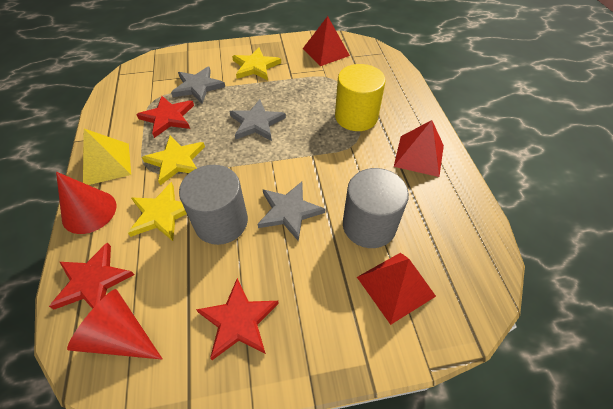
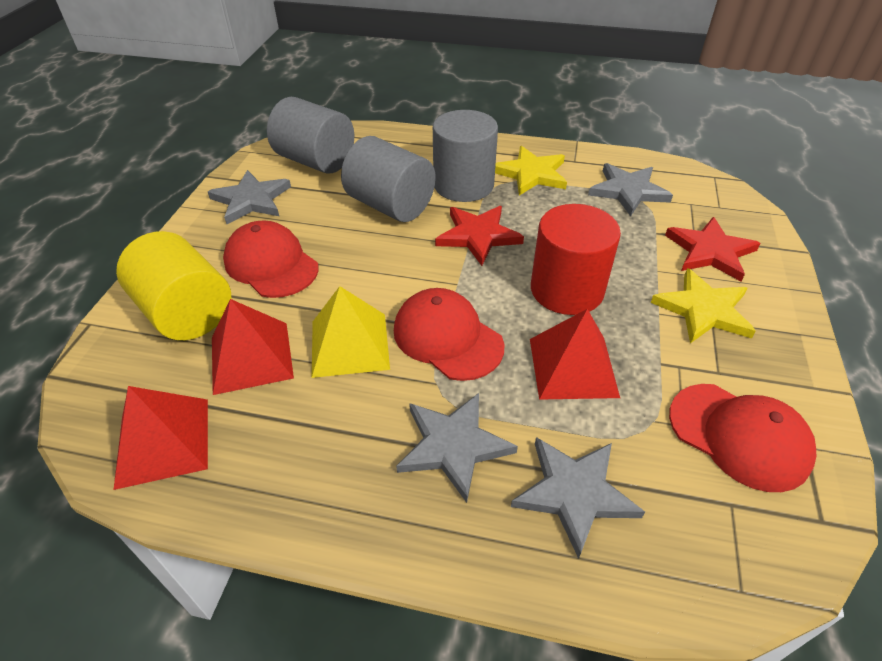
grey cylinder: 2 -> 3
grey star: 3 -> 4
red cap: 0 -> 3
red cone: 2 -> 0
red cylinder: 0 -> 1
red star: 3 -> 2
yellow star: 3 -> 2

